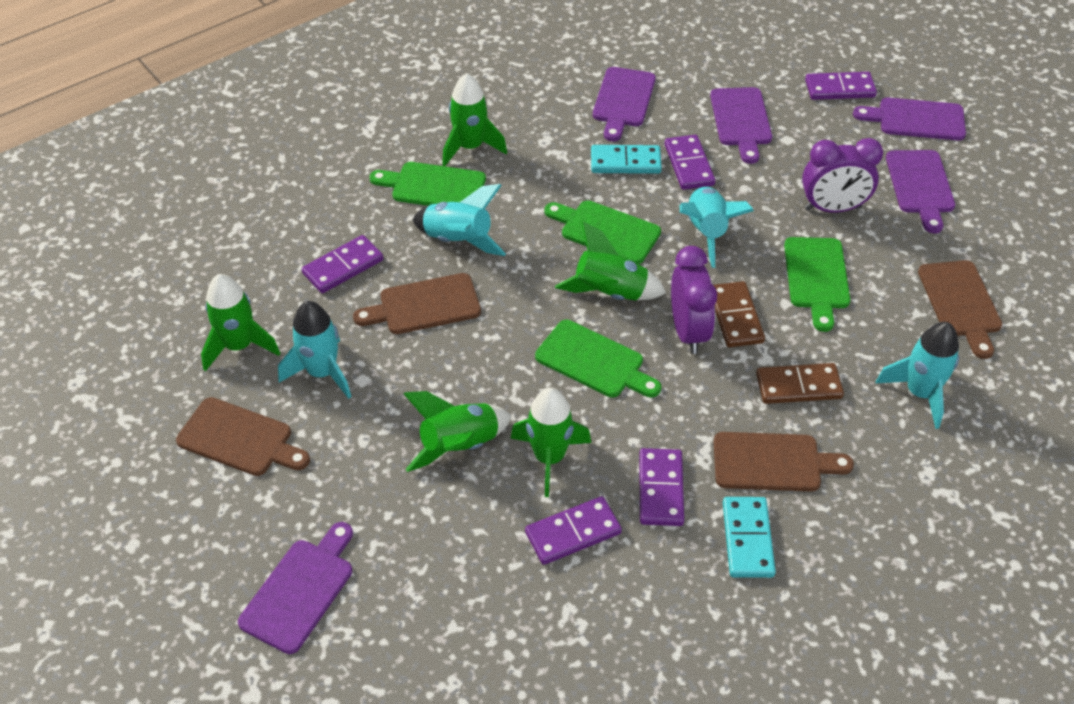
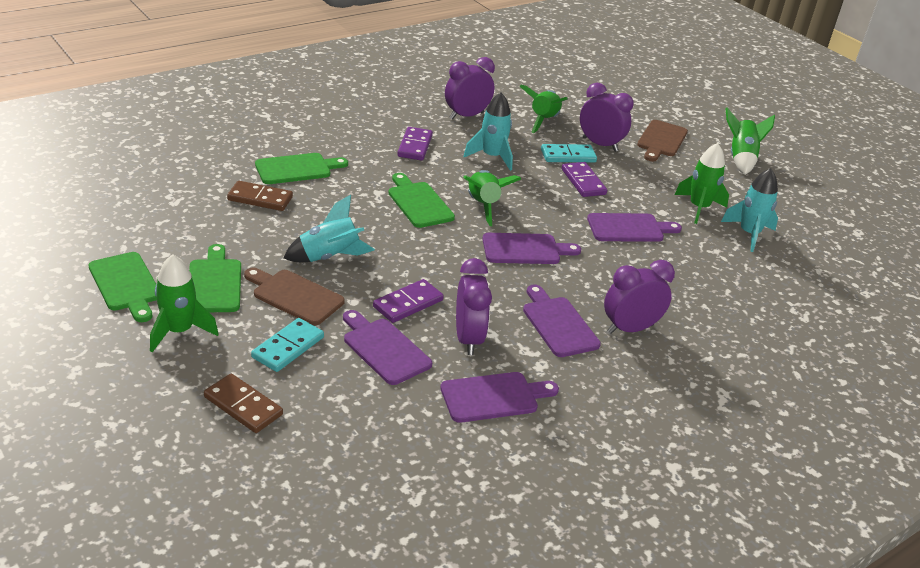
brown cutting board: 4 -> 2
purple clock: 2 -> 4
purple domino: 5 -> 3
turquoise rocket: 4 -> 3

